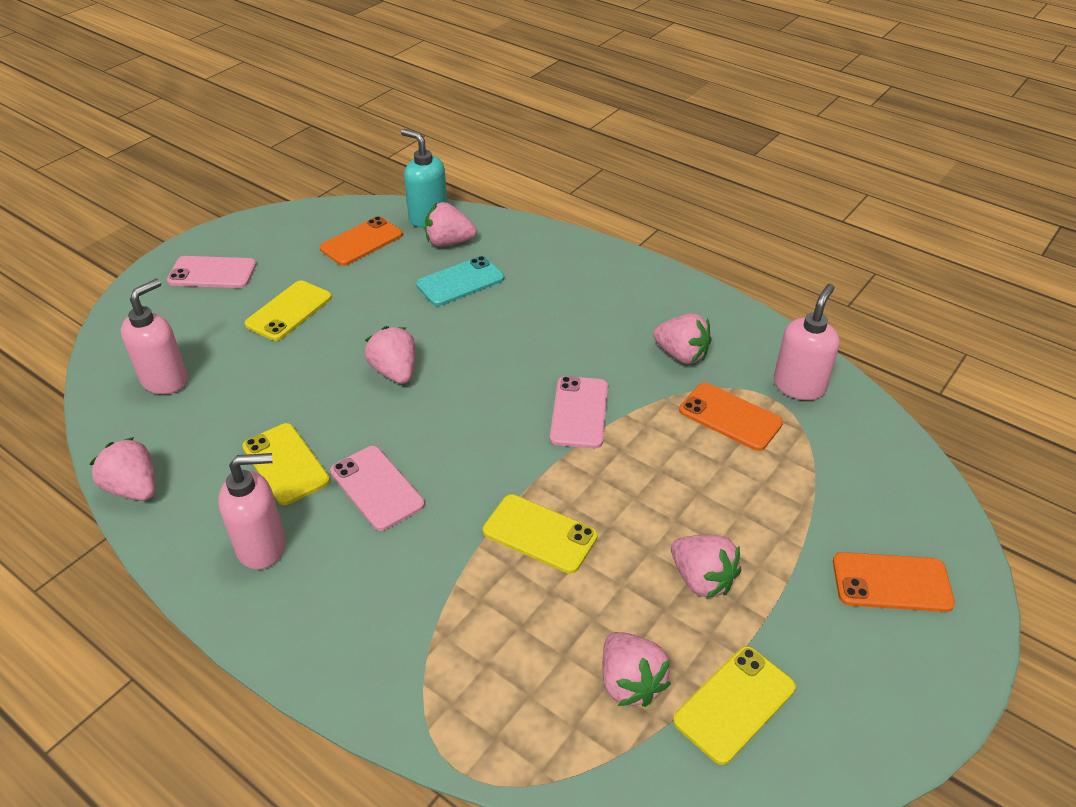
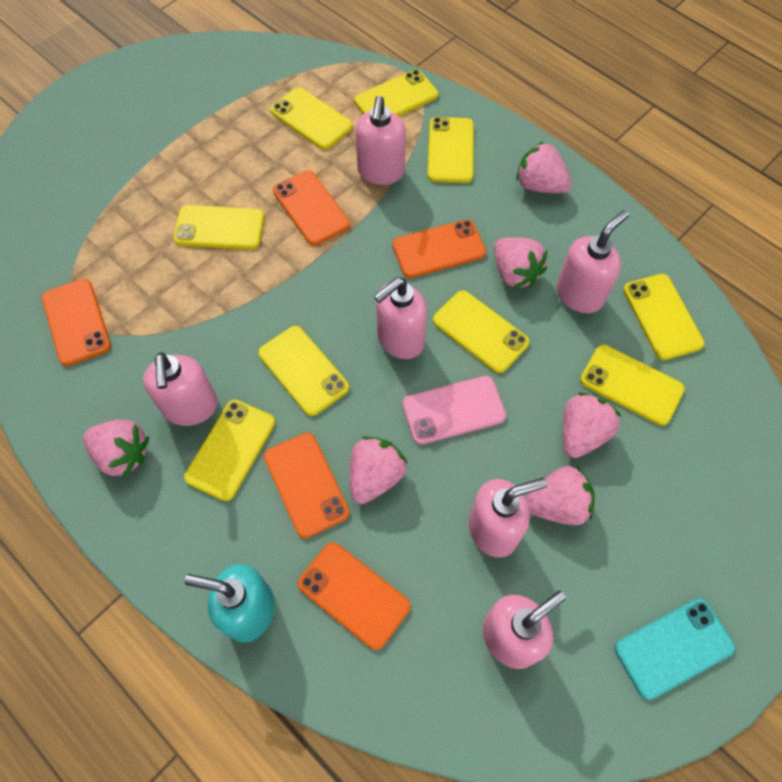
orange phone: 3 -> 5
pink phone: 3 -> 1
pink soap dispenser: 3 -> 6
yellow phone: 4 -> 9

